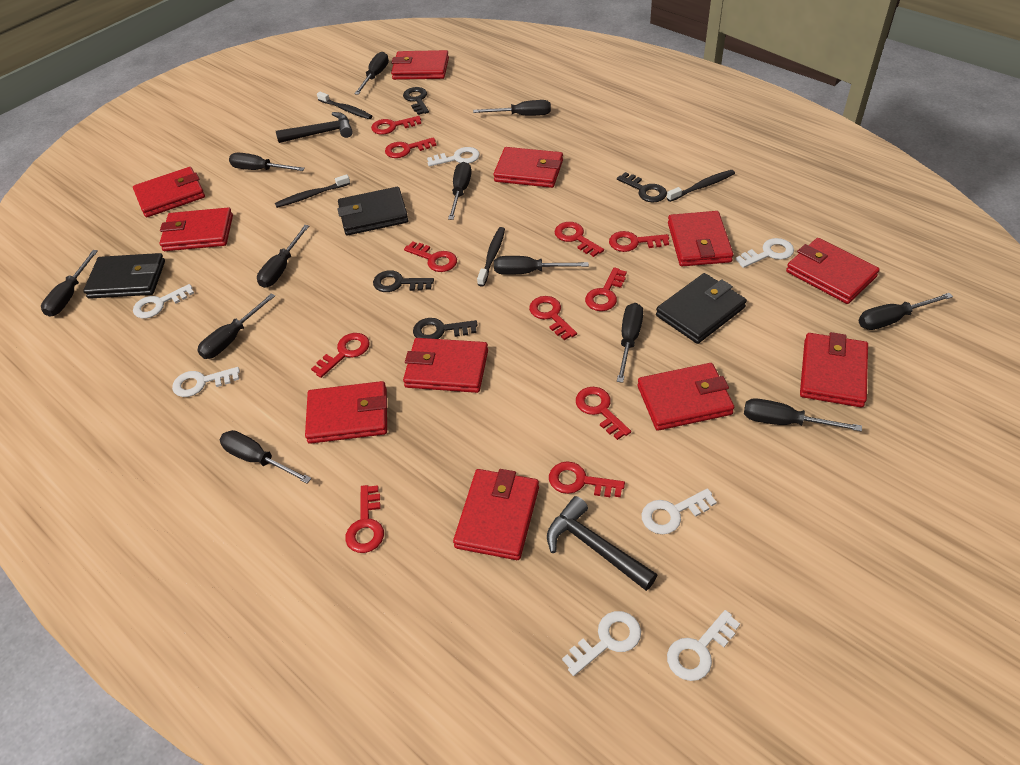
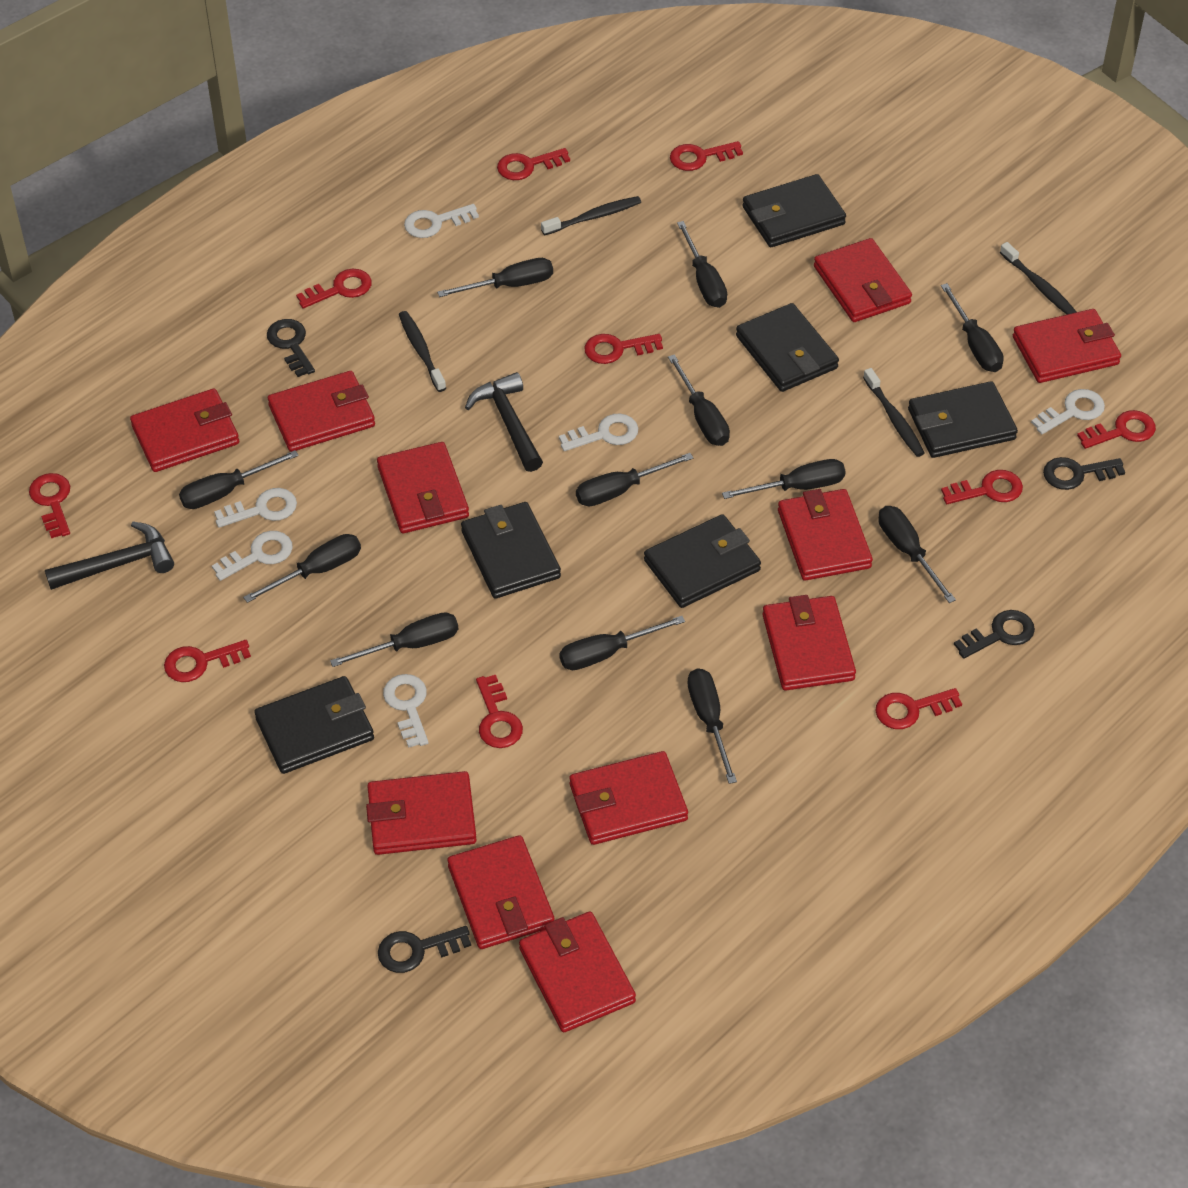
black wallet: 3 -> 6
red key: 11 -> 10
white key: 7 -> 6

